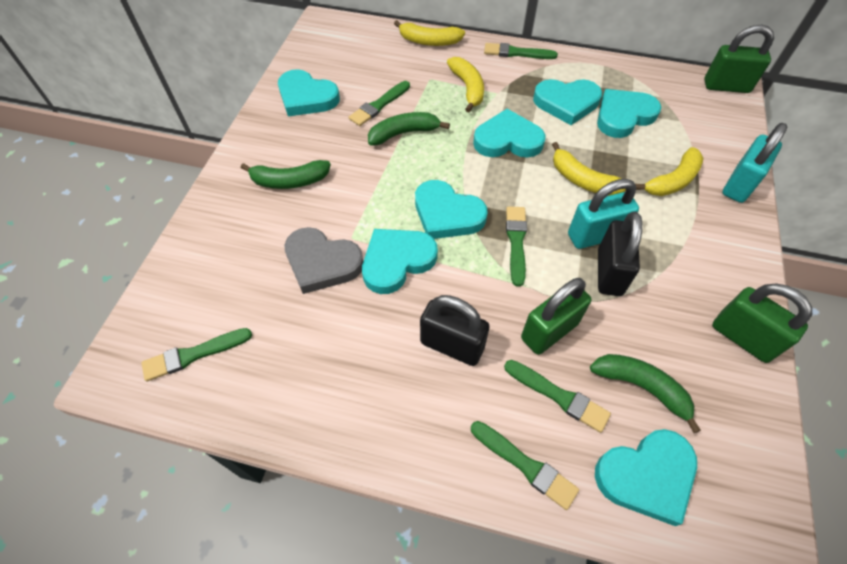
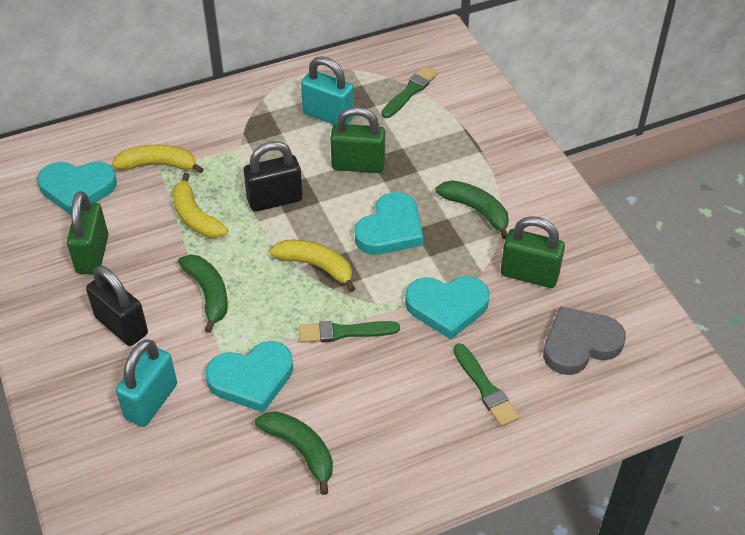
green brush: 6 -> 3
turquoise heart: 7 -> 4
yellow banana: 4 -> 3

